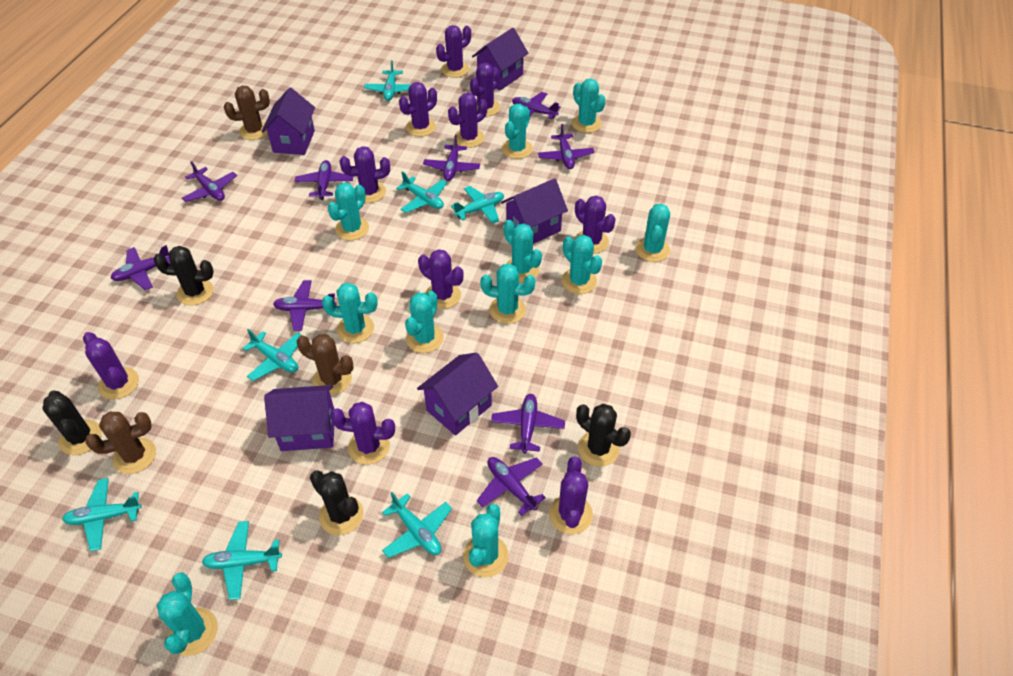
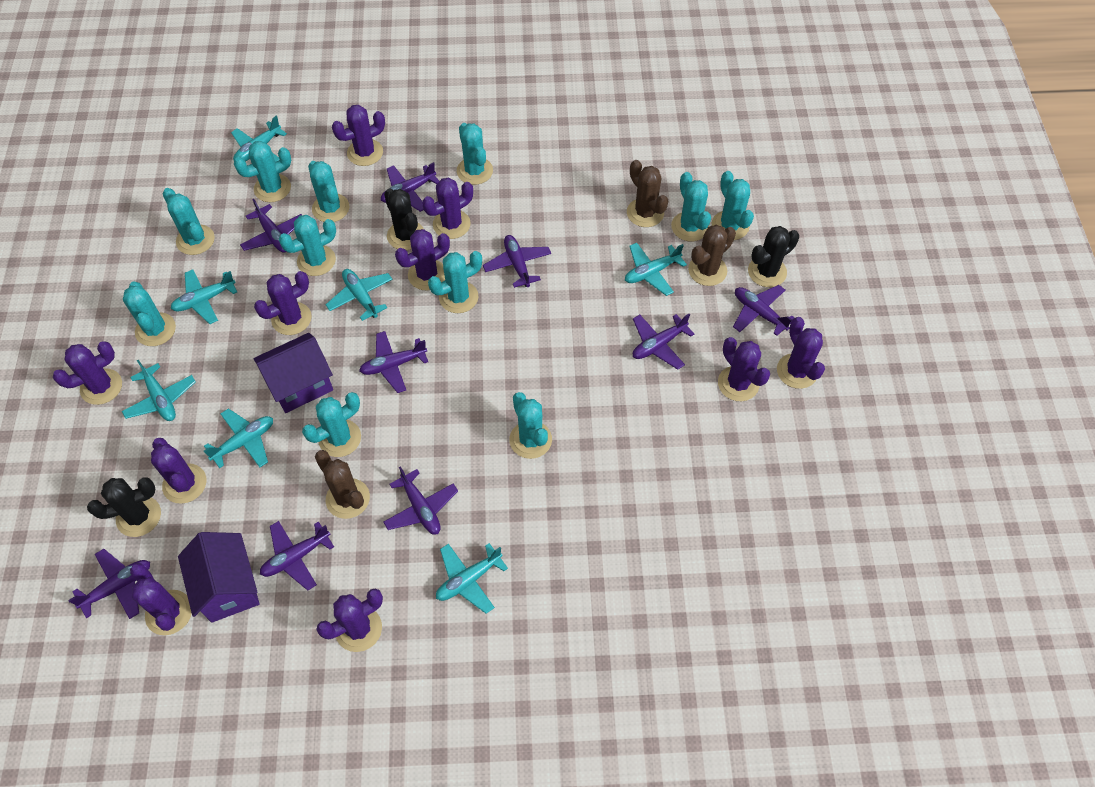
black cactus: 4 -> 3
purple house: 5 -> 2

